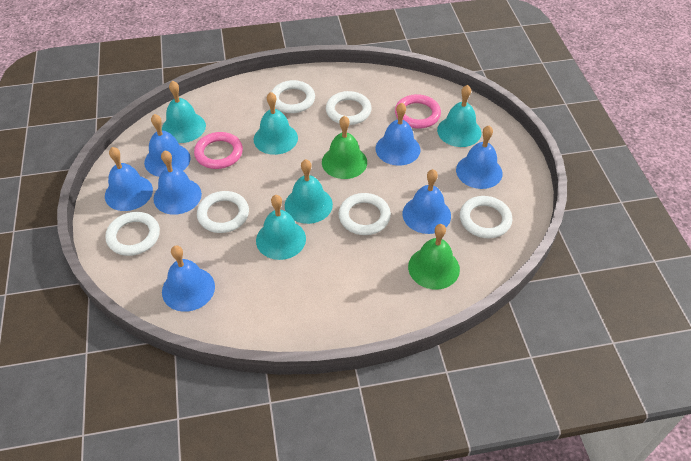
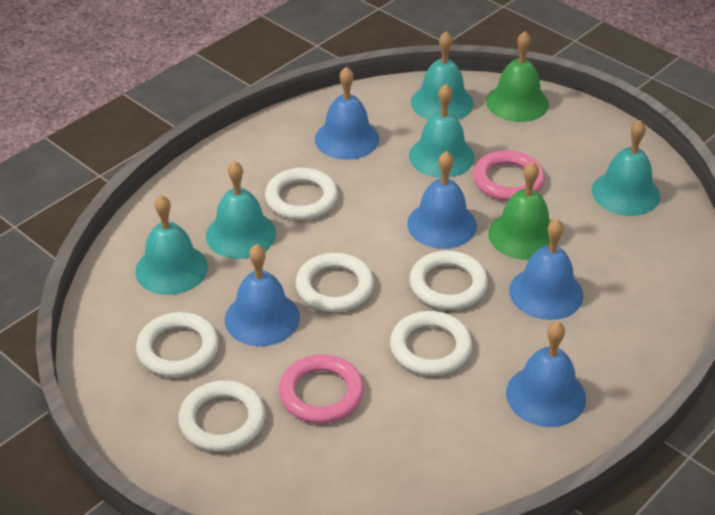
blue bell: 7 -> 5

